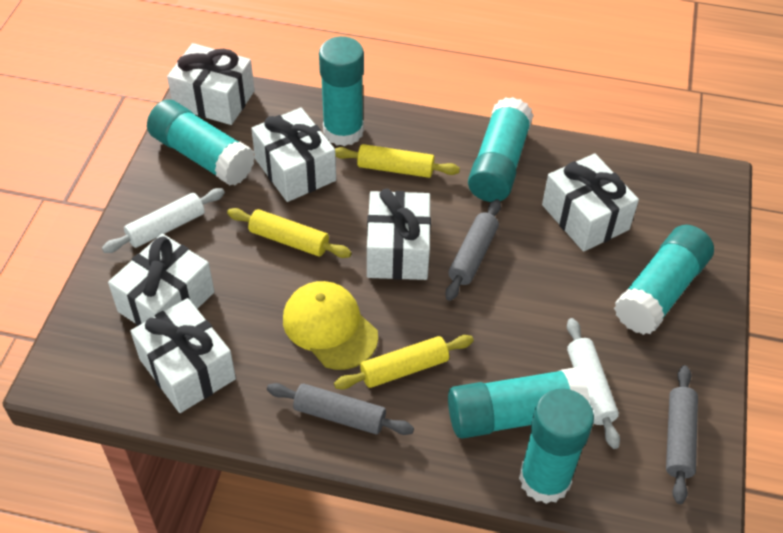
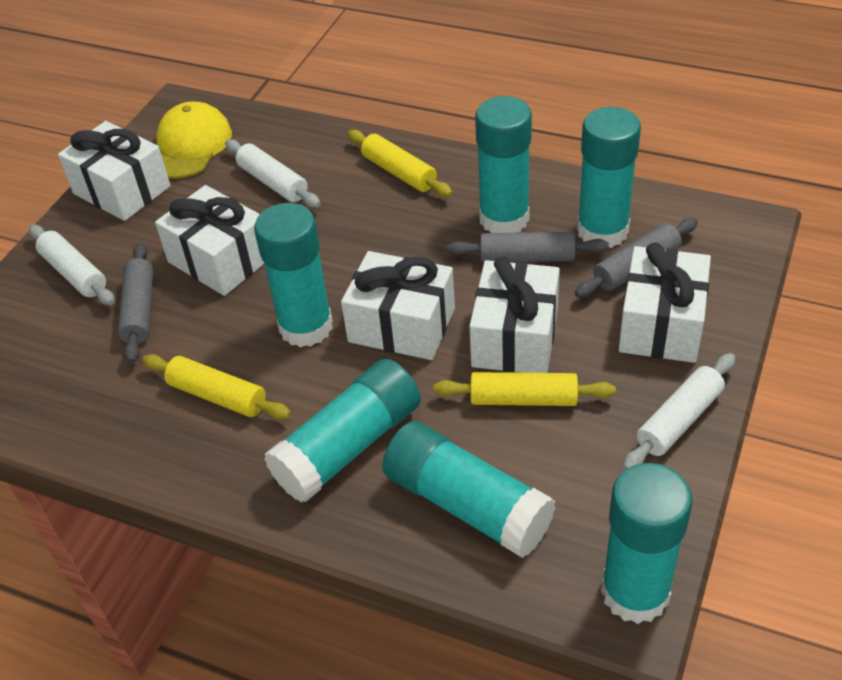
white gift: 6 -> 5
white rolling pin: 2 -> 3

